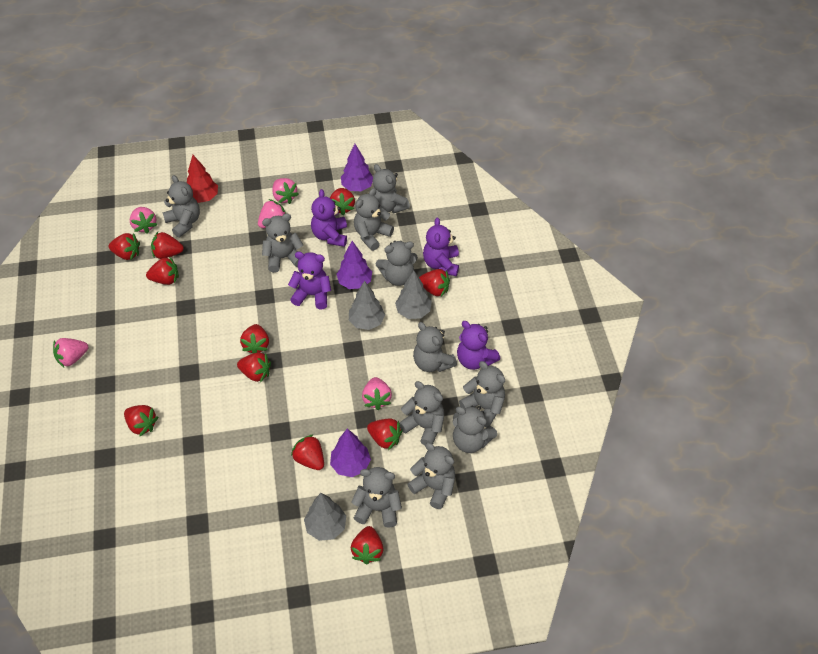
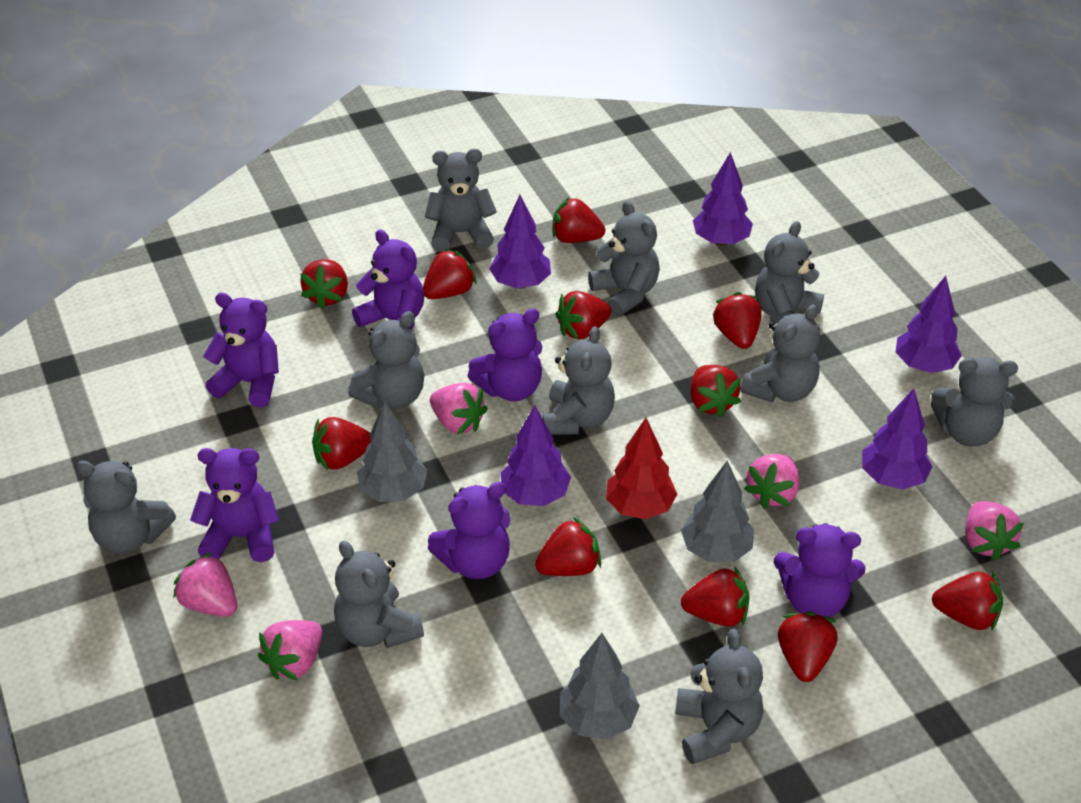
grey teddy bear: 11 -> 10
purple teddy bear: 4 -> 6
purple tree: 3 -> 5

